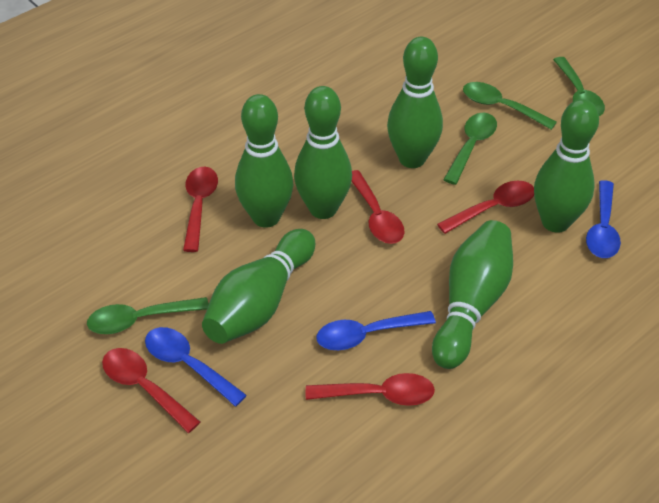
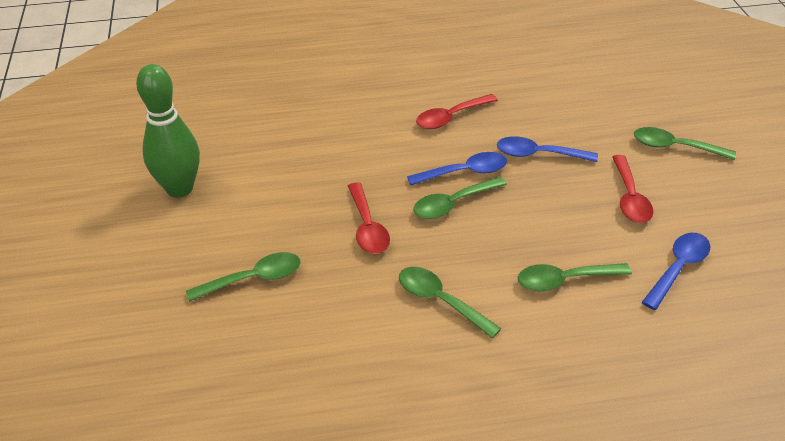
green bowling pin: 6 -> 1
green spoon: 4 -> 5
red spoon: 5 -> 3

